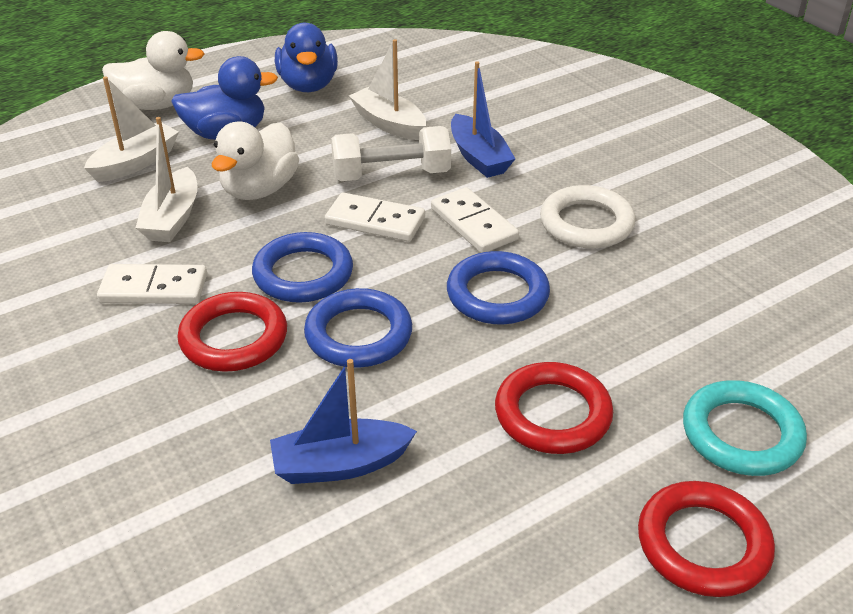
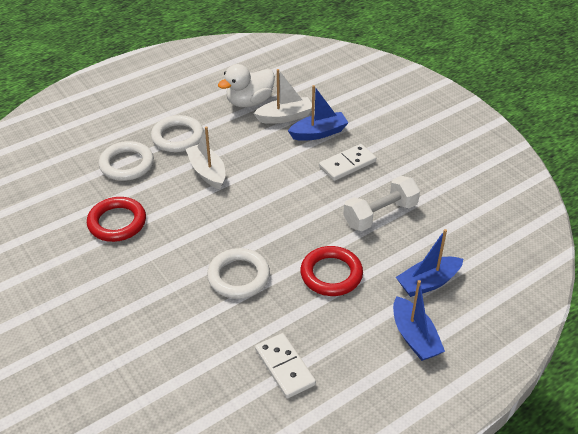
blue boat: 2 -> 3
blue duck: 2 -> 0
blue ring: 3 -> 0
red ring: 3 -> 2
turquoise ring: 1 -> 0
white boat: 3 -> 2
white domino: 3 -> 2
white duck: 2 -> 1
white ring: 1 -> 3

